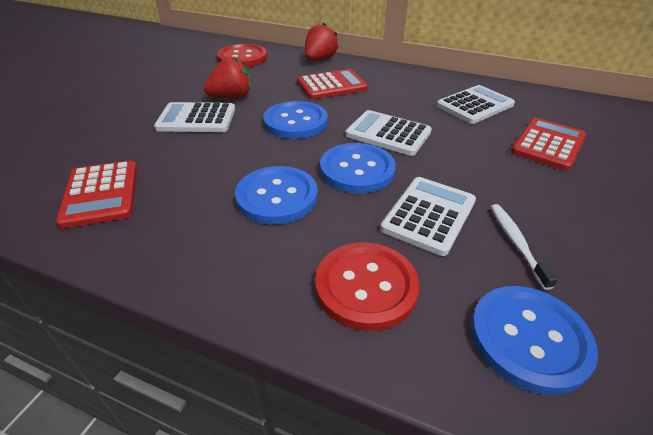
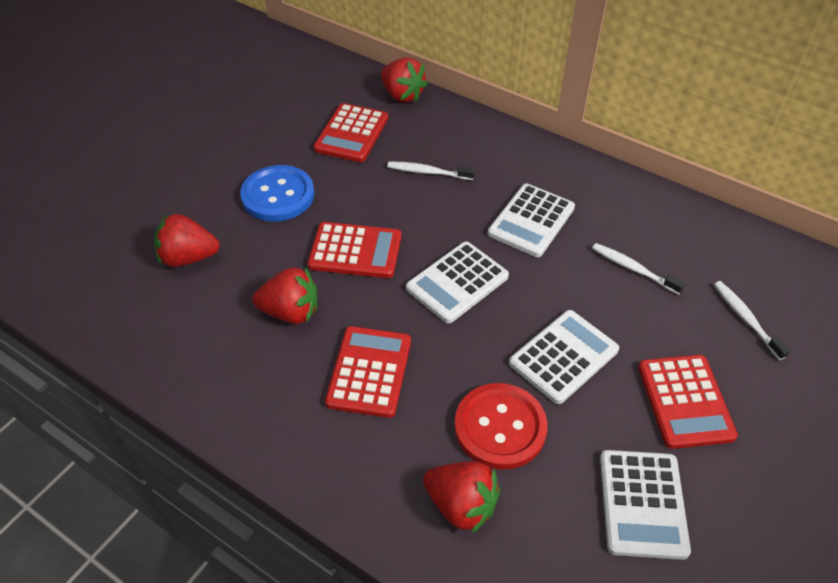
blue button: 4 -> 1
red button: 2 -> 1
red calculator: 3 -> 4
red strawberry: 2 -> 4
white toothbrush: 1 -> 3

